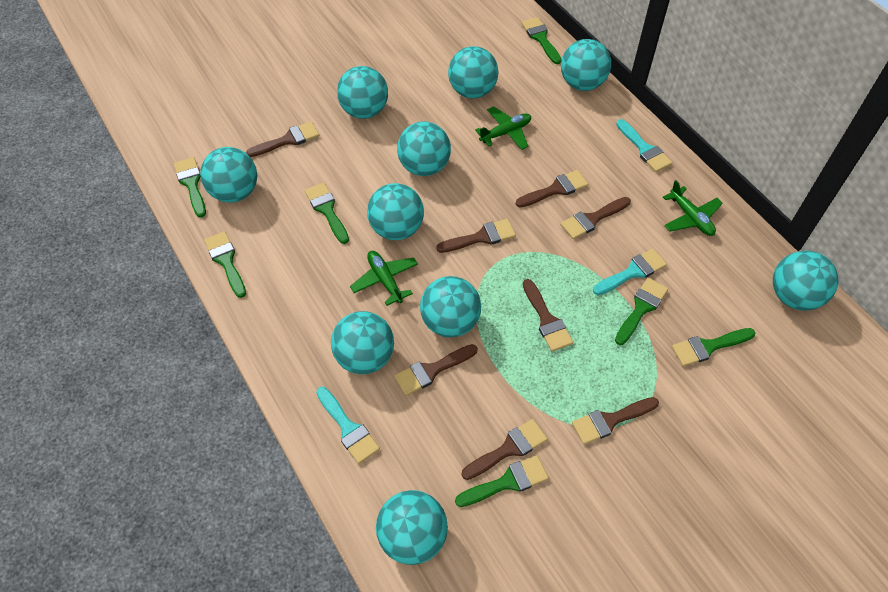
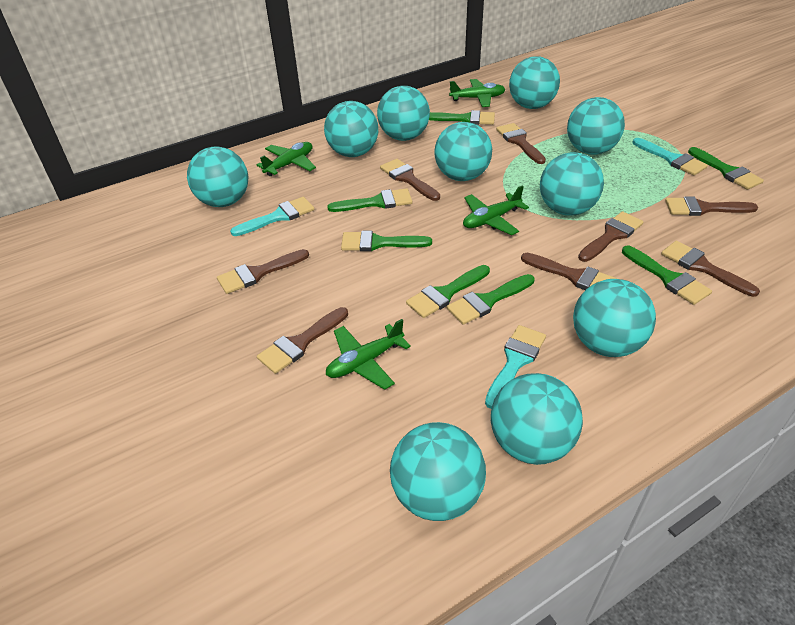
green plane: 3 -> 4

